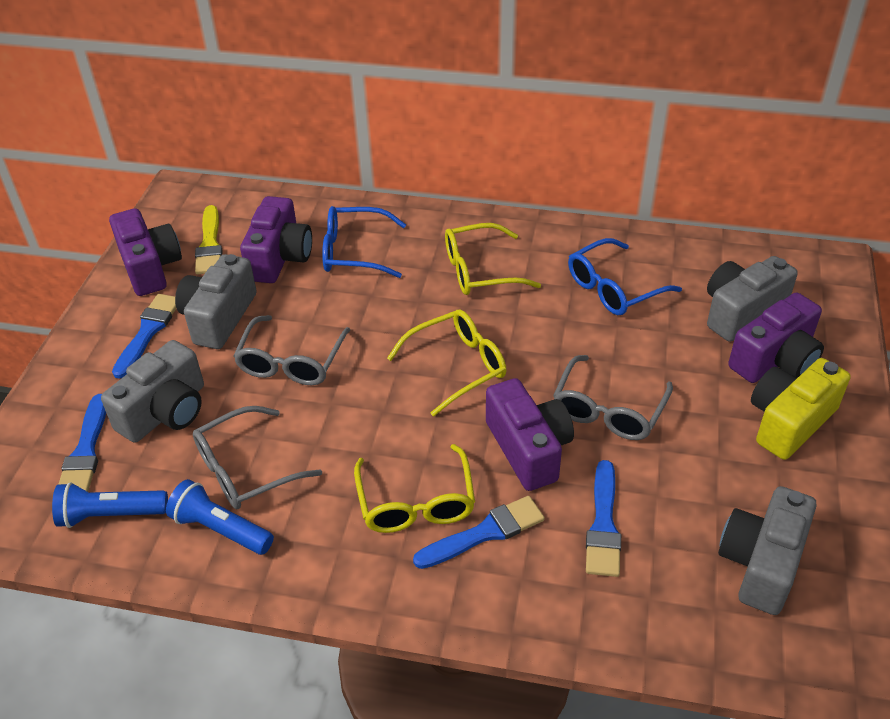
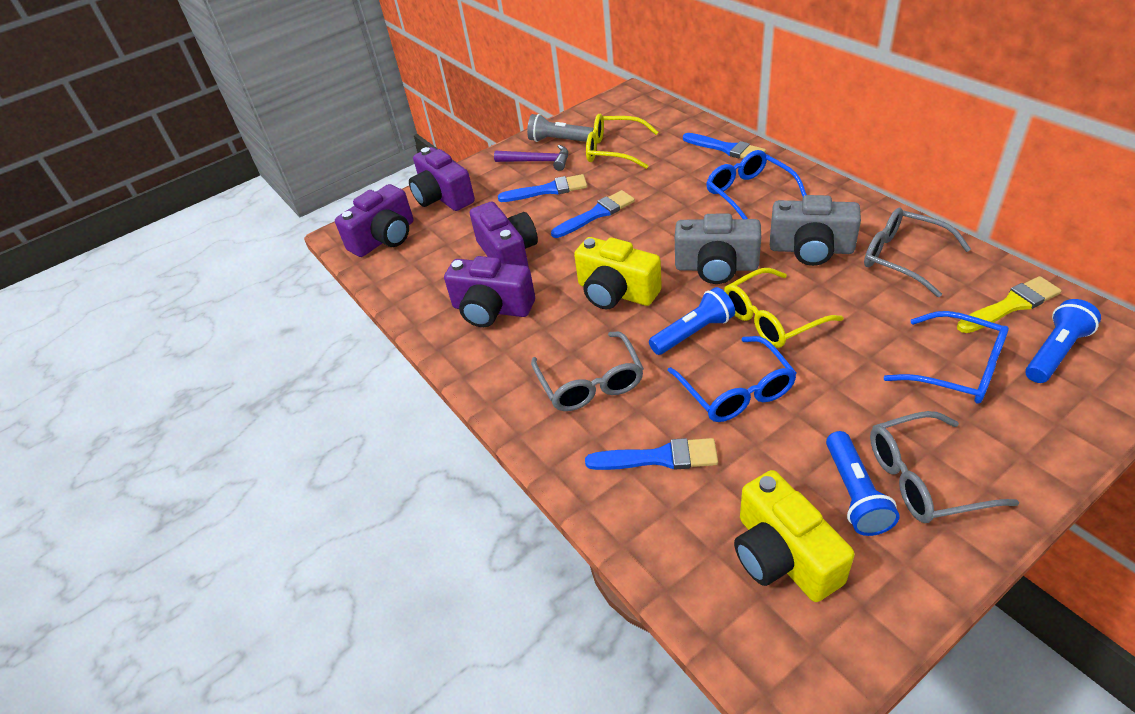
blue flashlight: 2 -> 3
blue glasses: 2 -> 3
grey camera: 4 -> 2
grey flashlight: 0 -> 1
purple hammer: 0 -> 1
yellow camera: 1 -> 2
yellow glasses: 3 -> 2

